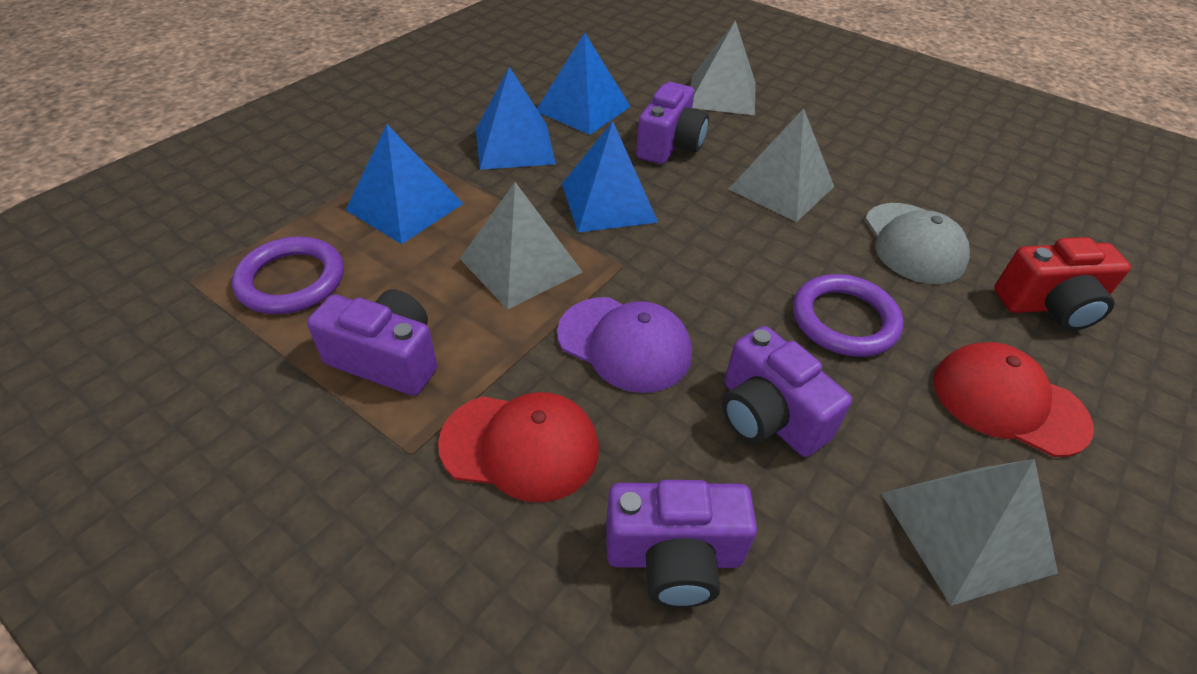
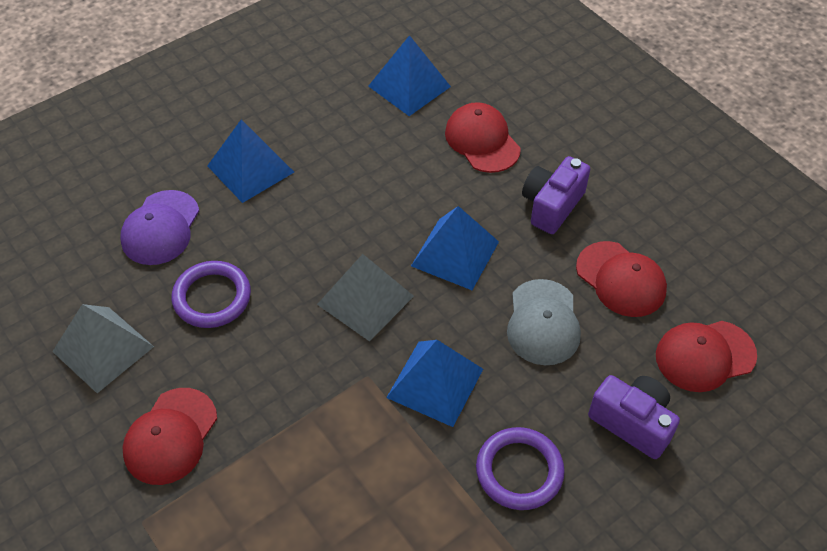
grey pyramid: 4 -> 2
purple camera: 4 -> 2
red camera: 1 -> 0
red cap: 2 -> 4

